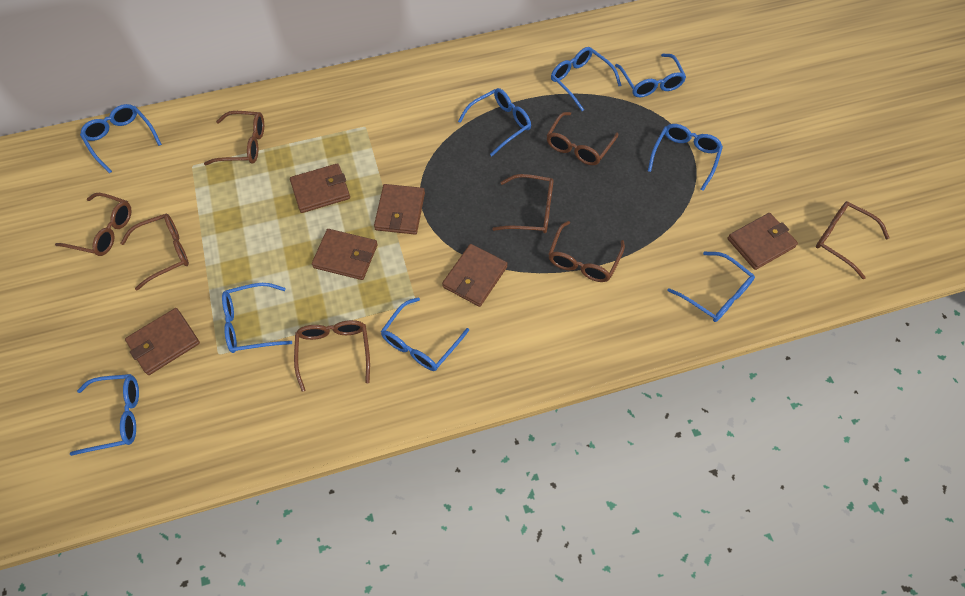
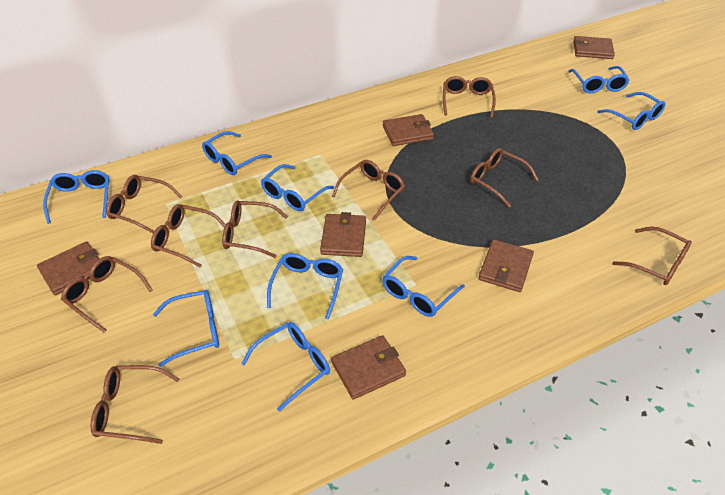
brown glasses: 8 -> 9

